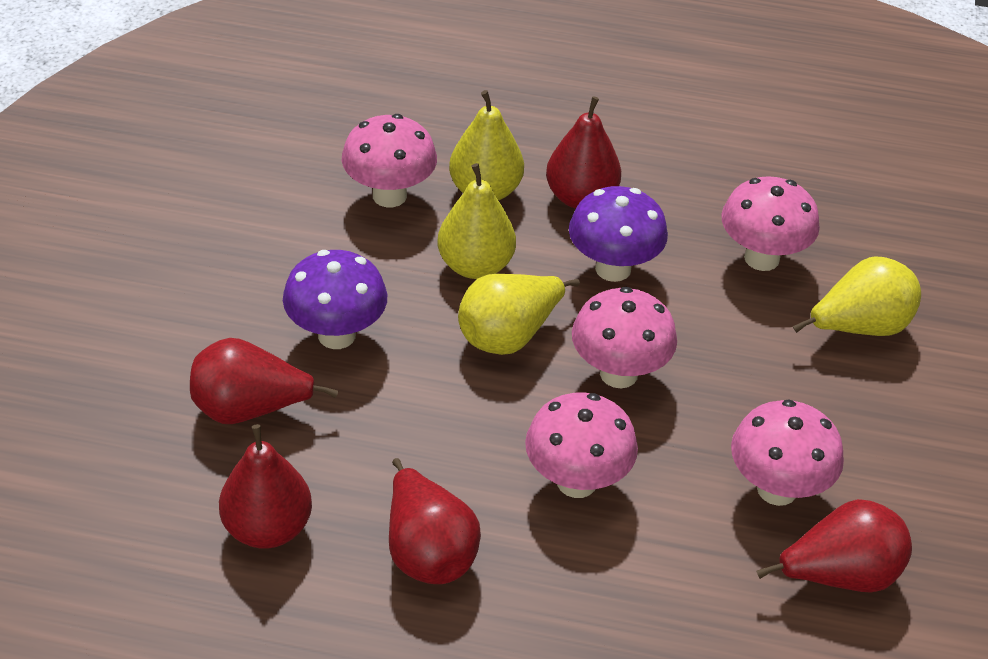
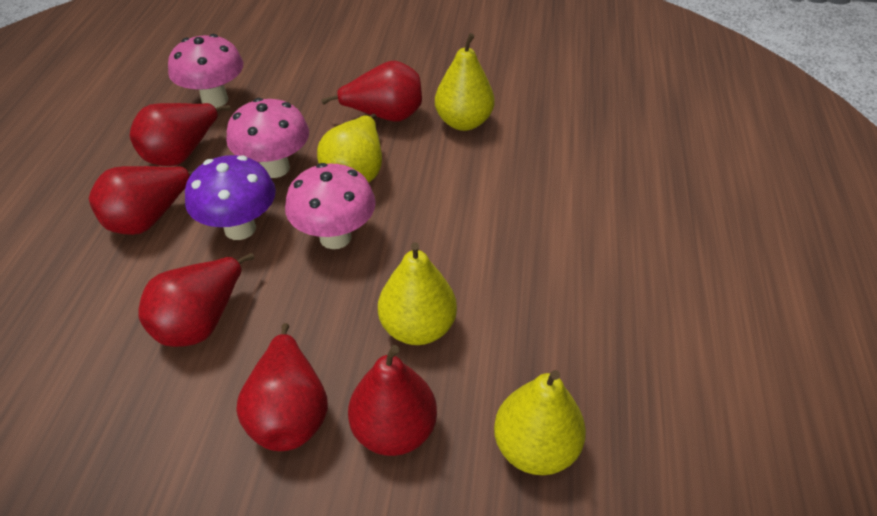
pink mushroom: 5 -> 3
purple mushroom: 2 -> 1
red pear: 5 -> 6

